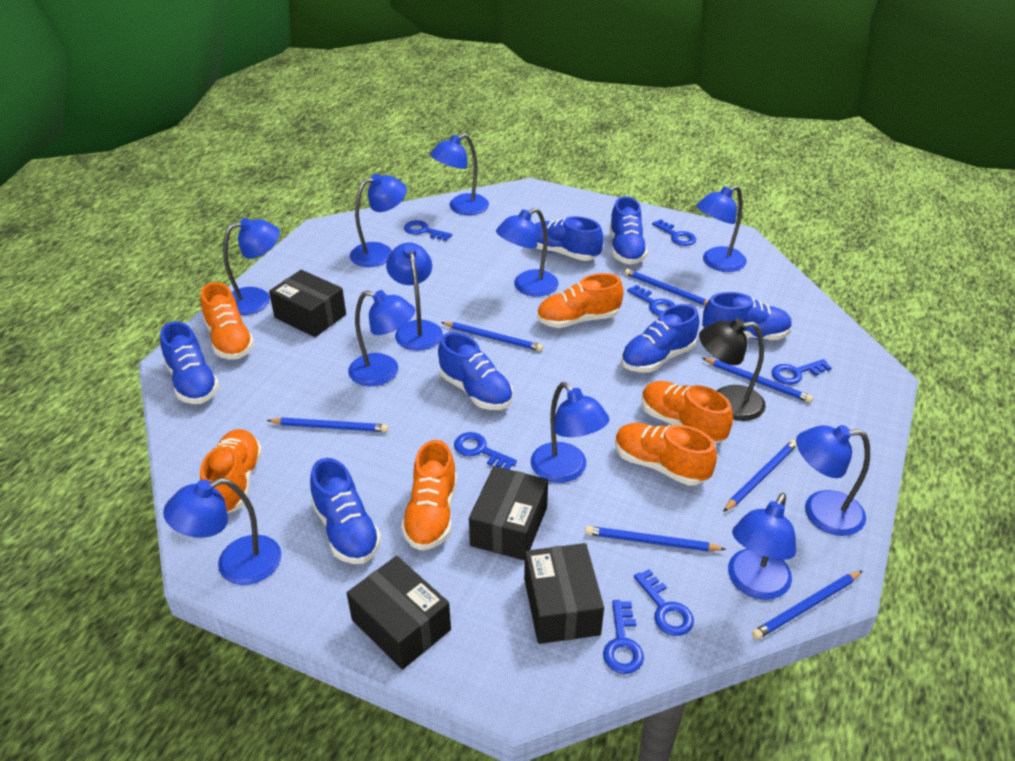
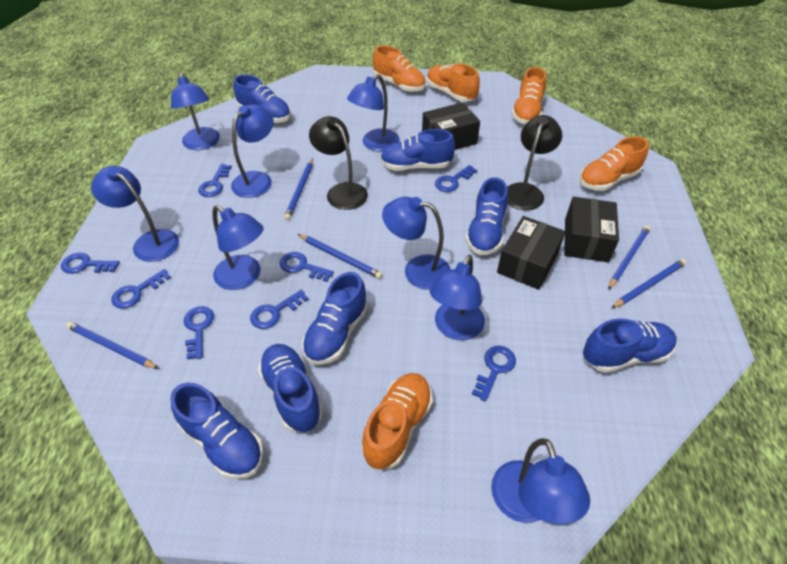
black box: 4 -> 3
black lamp: 1 -> 2
blue key: 7 -> 8
blue lamp: 11 -> 8
blue pencil: 7 -> 5
orange shoe: 6 -> 5

